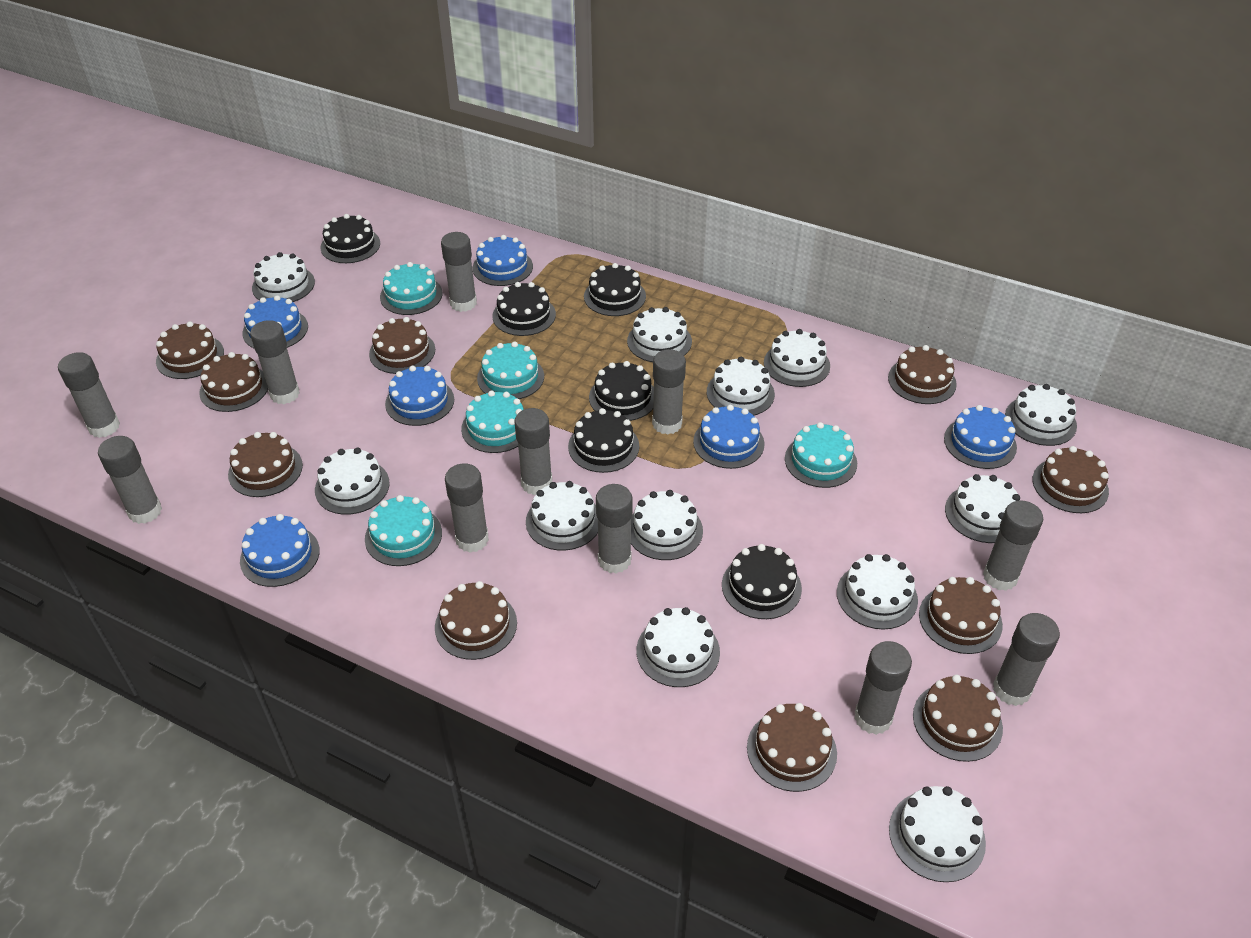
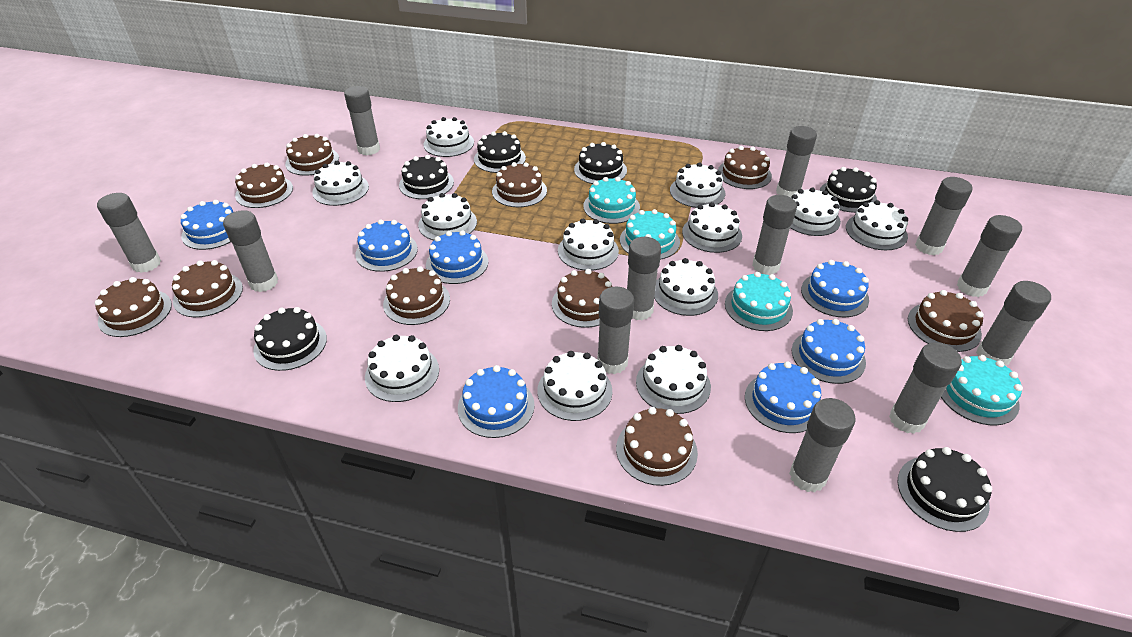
blue cake: 6 -> 7
grey glue stick: 11 -> 12
turquoise cake: 5 -> 4

